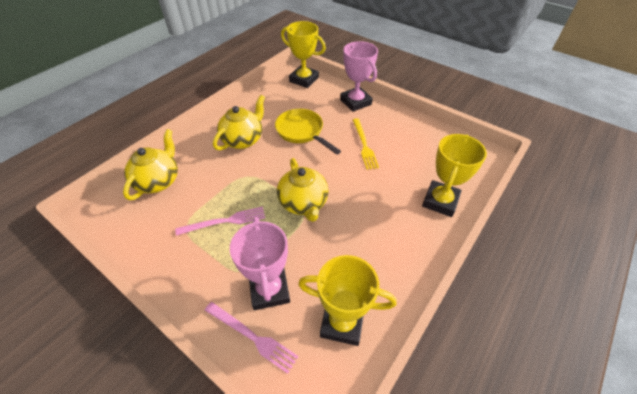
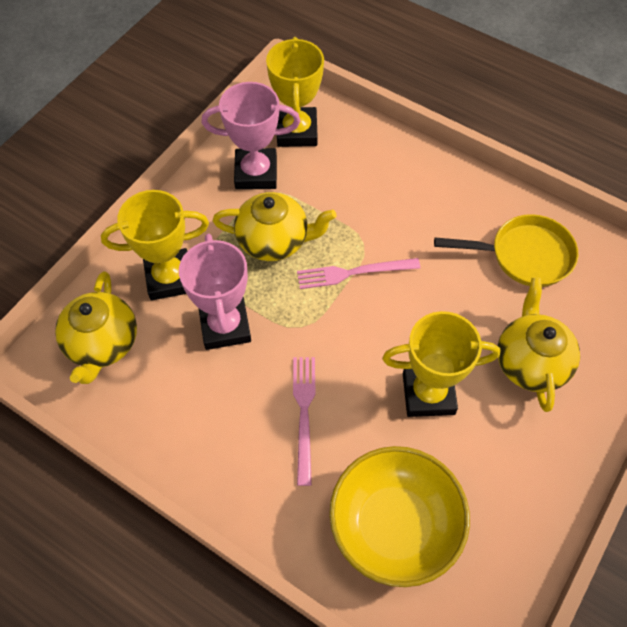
yellow bowl: 0 -> 1
yellow fork: 1 -> 0

